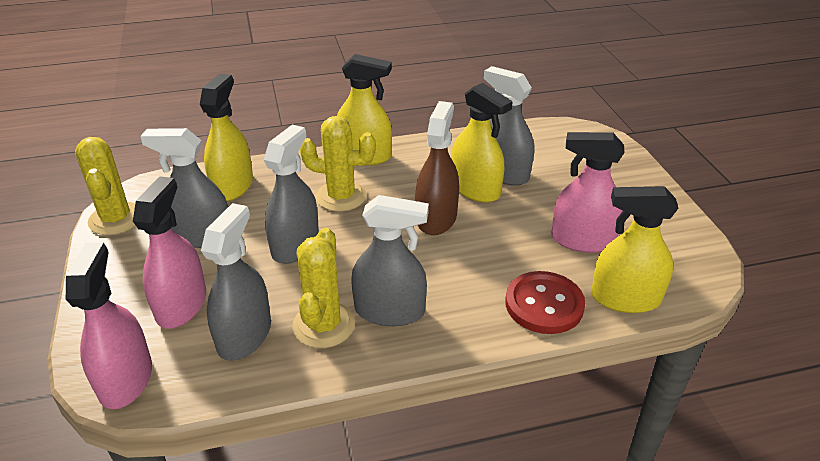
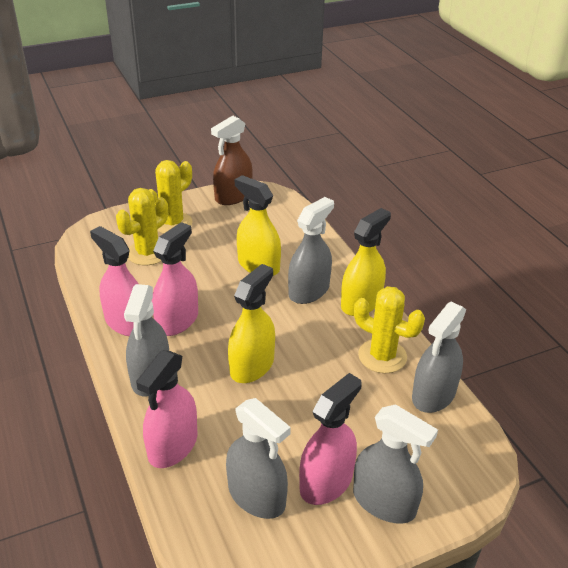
pink spray bottle: 3 -> 4
red button: 1 -> 0
yellow spray bottle: 4 -> 3

